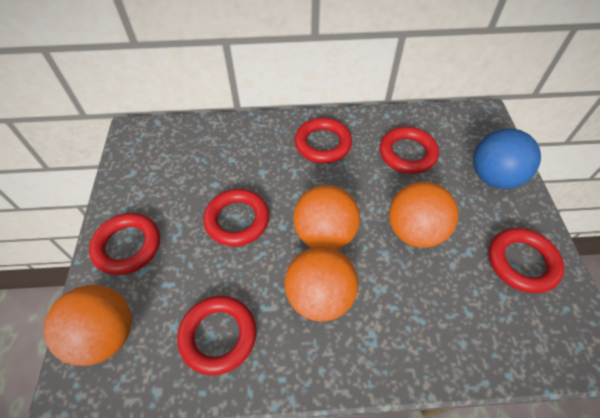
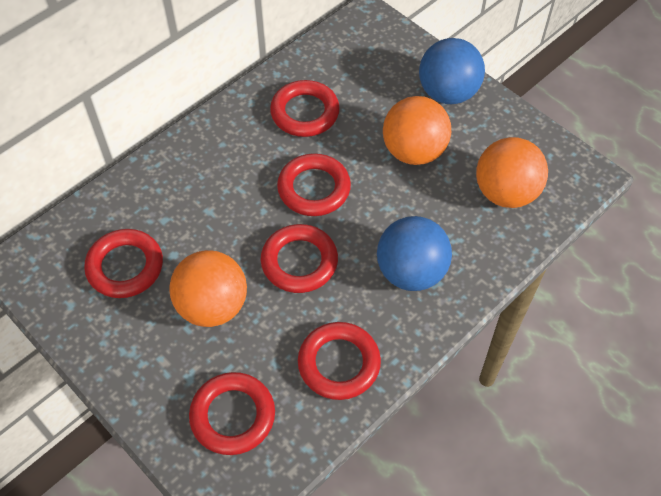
blue ball: 1 -> 2
orange ball: 4 -> 3

